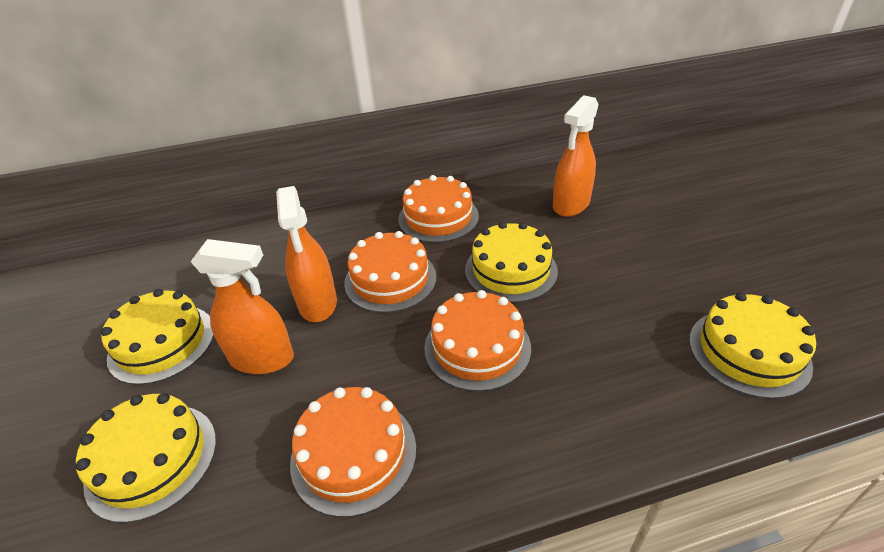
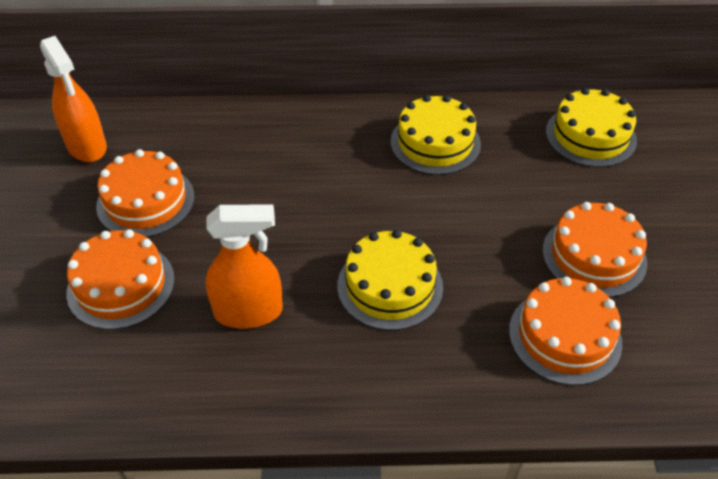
orange spray bottle: 3 -> 2
yellow cake: 4 -> 3

